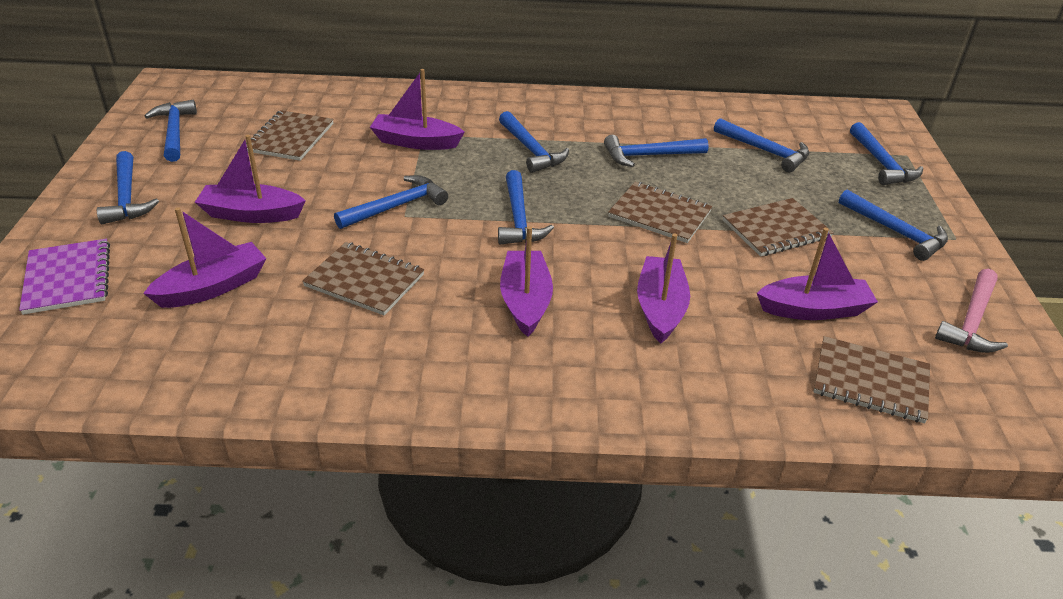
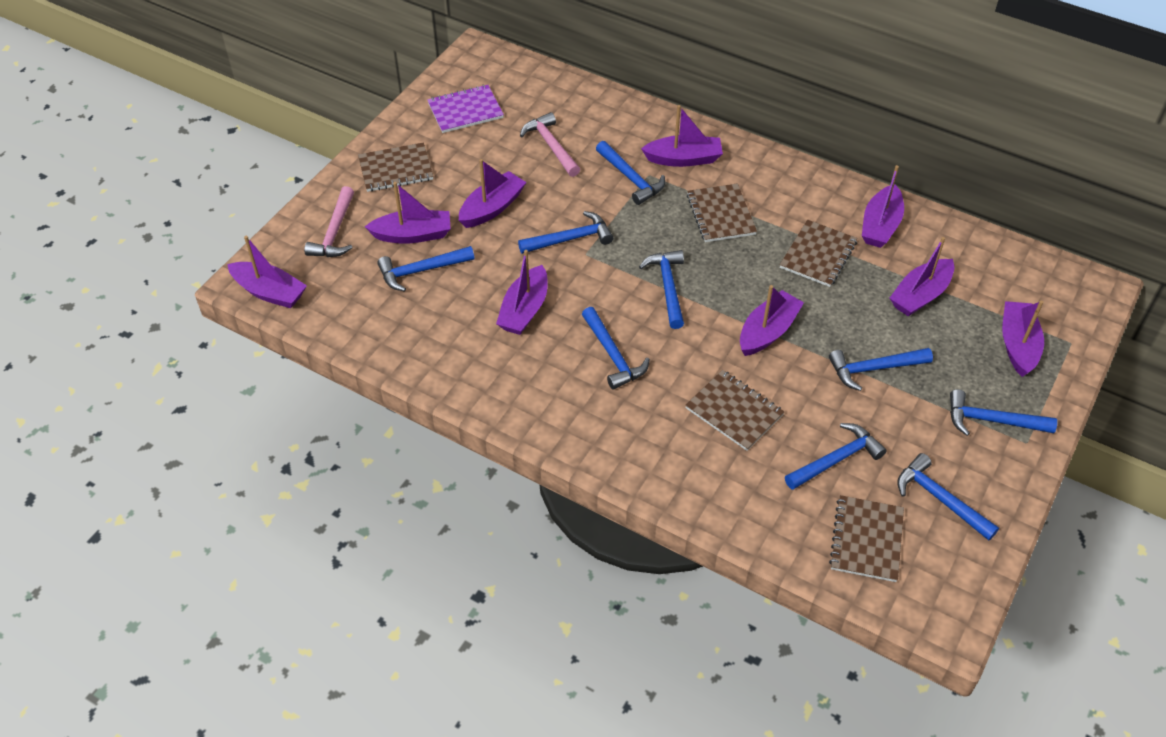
pink hammer: 1 -> 2
purple boat: 6 -> 9

